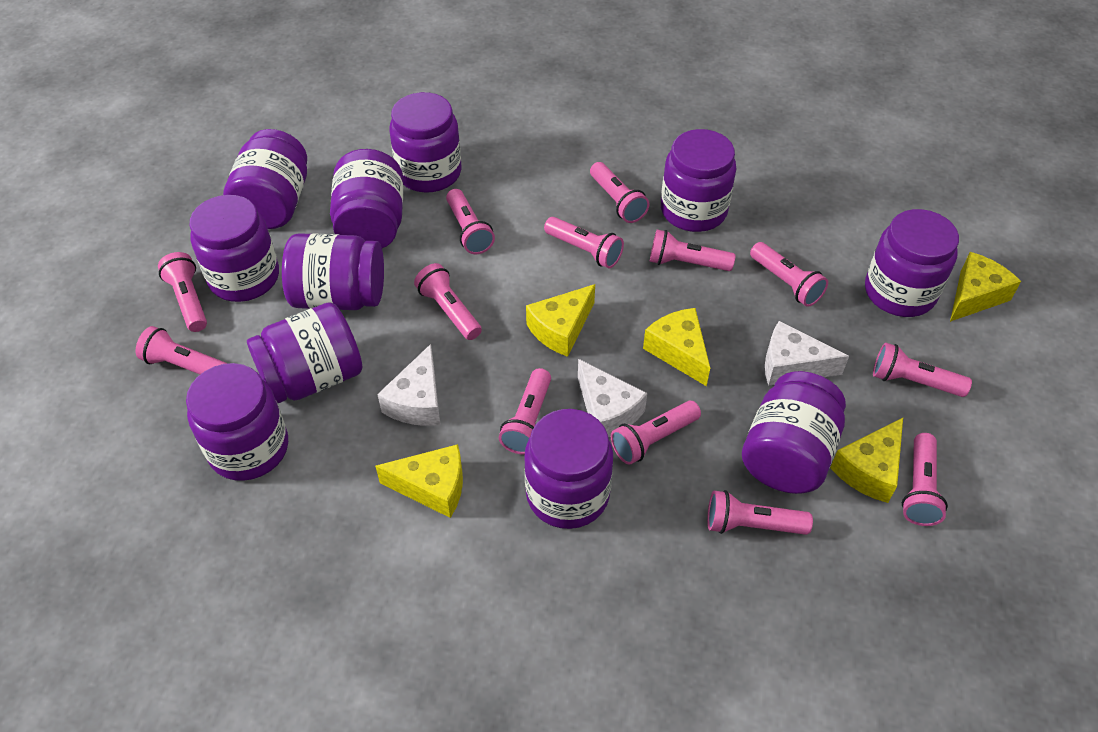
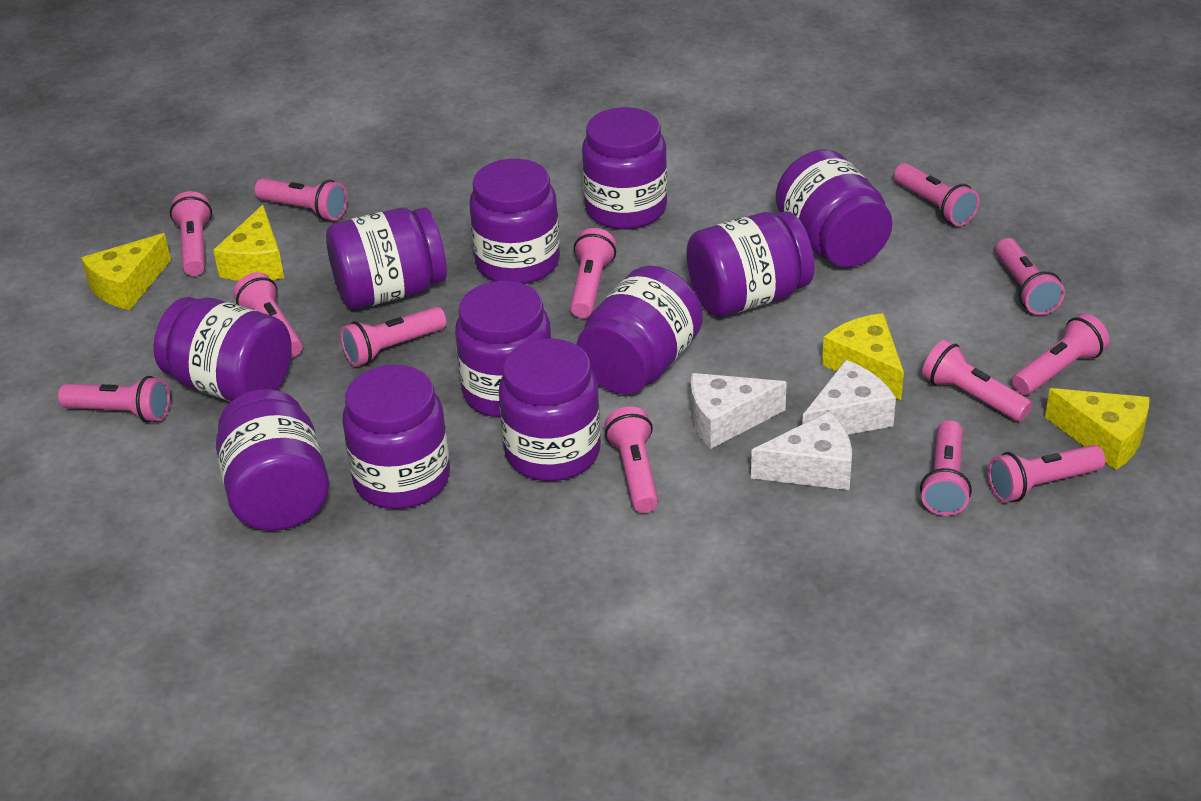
yellow cheese: 5 -> 4

